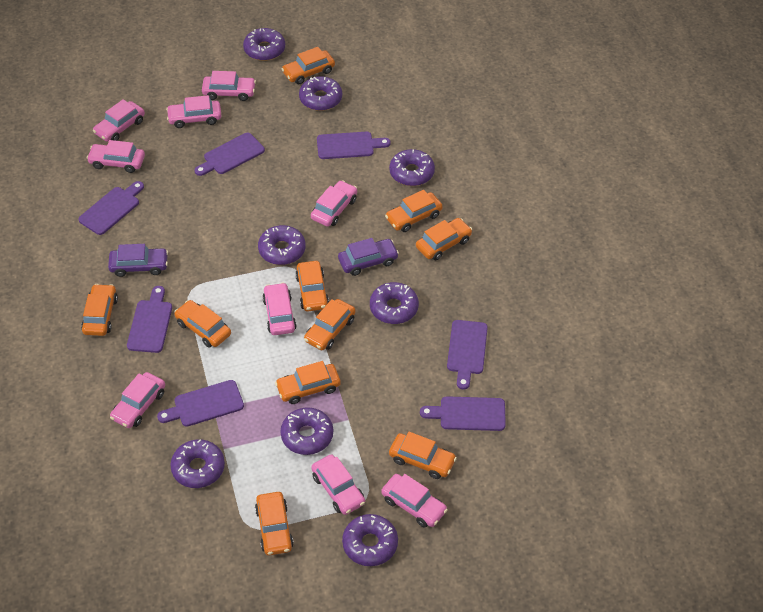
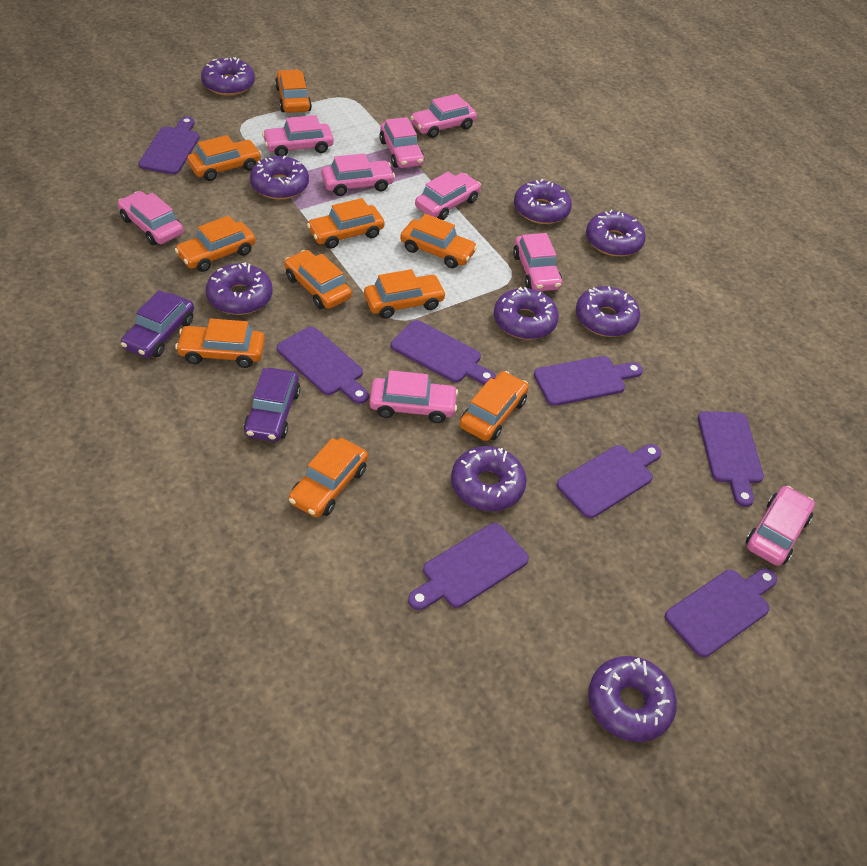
purple cutting board: 7 -> 8
purple donut: 8 -> 9

